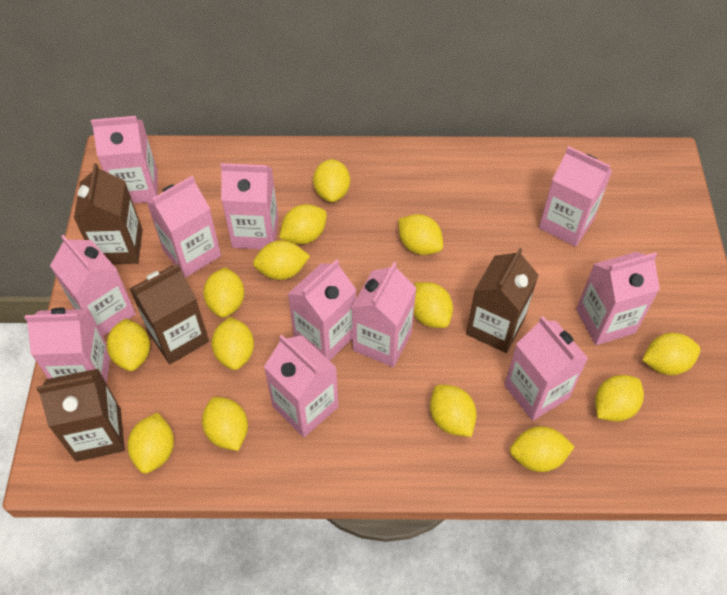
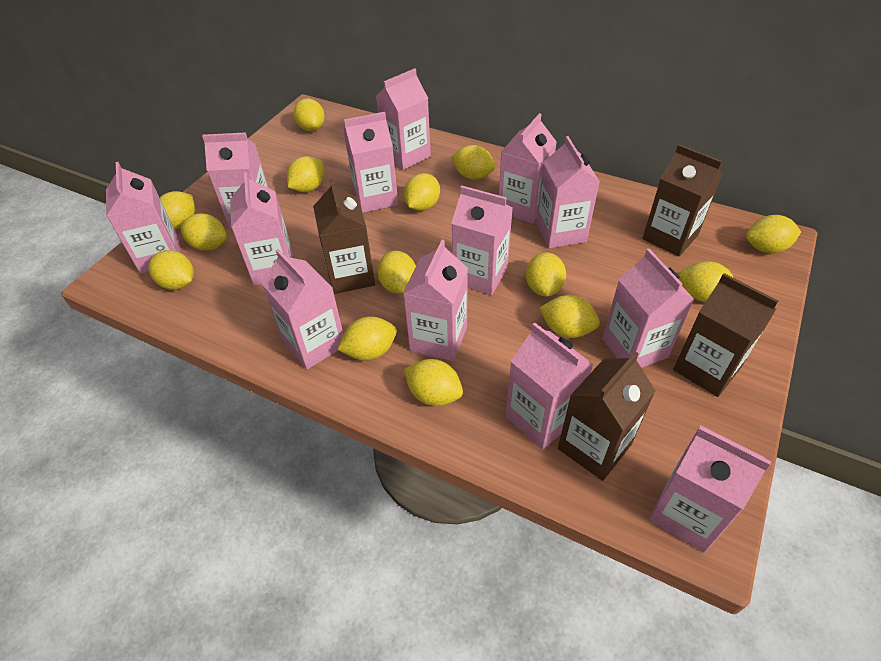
pink carton: 11 -> 13

